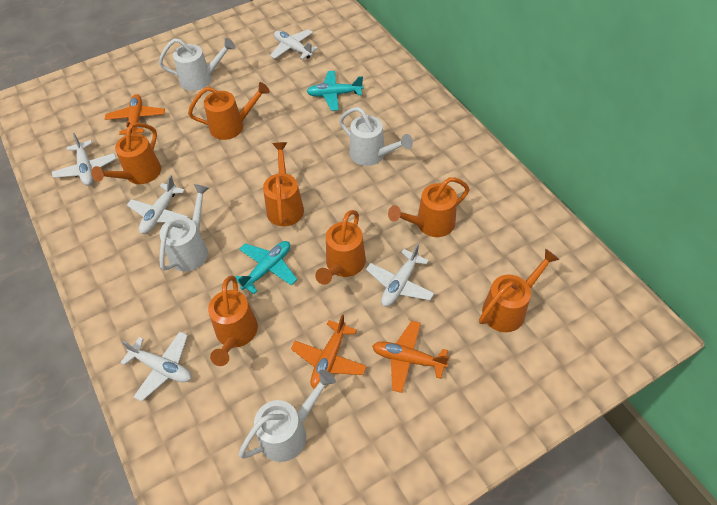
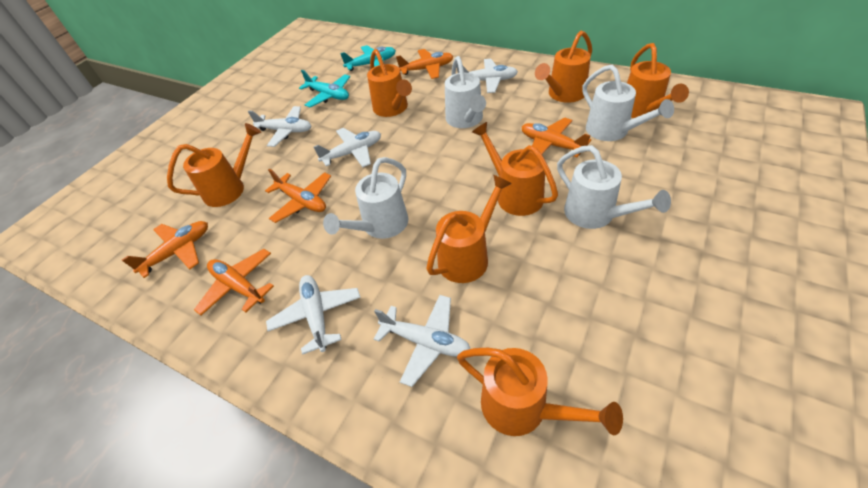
orange plane: 3 -> 5

